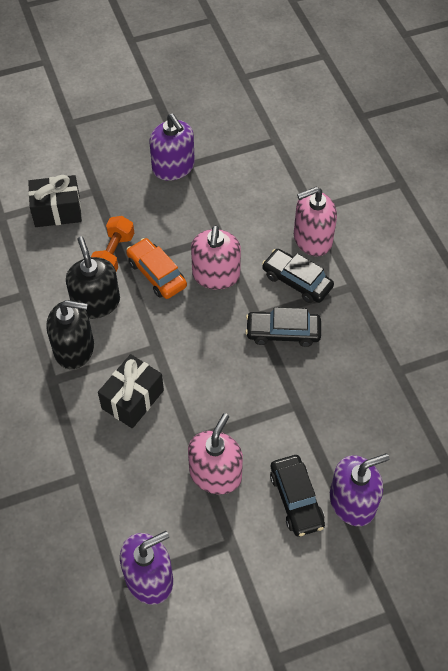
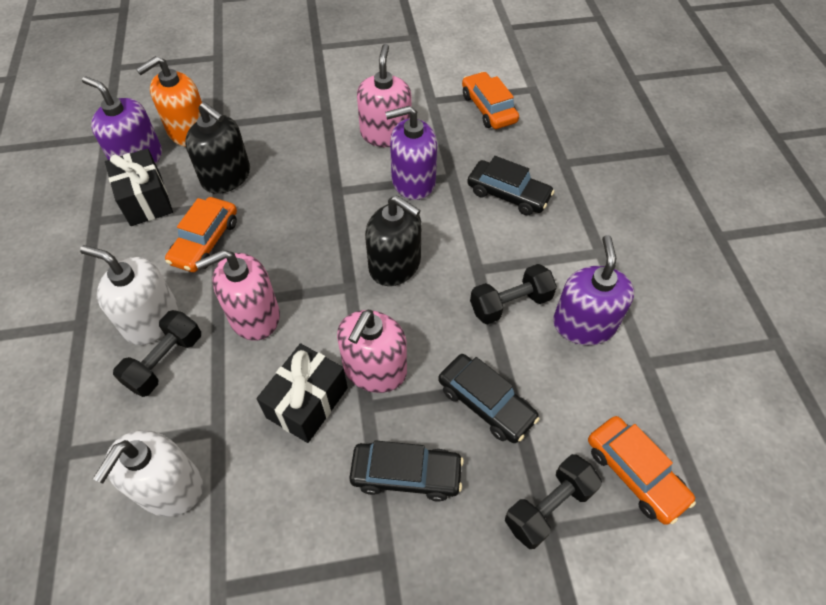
black dumbbell: 0 -> 3
orange car: 1 -> 3
orange dumbbell: 1 -> 0
orange soap dispenser: 0 -> 1
white soap dispenser: 0 -> 2

